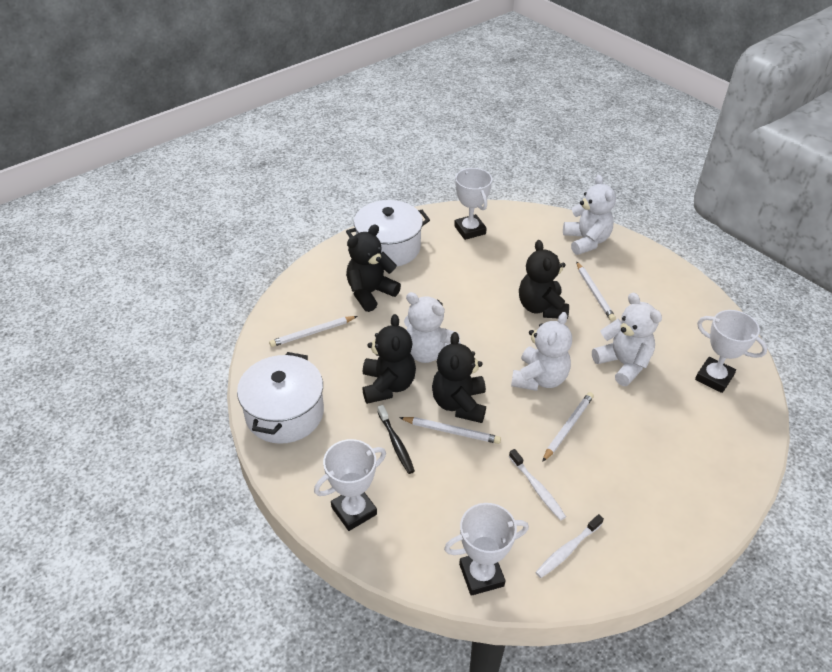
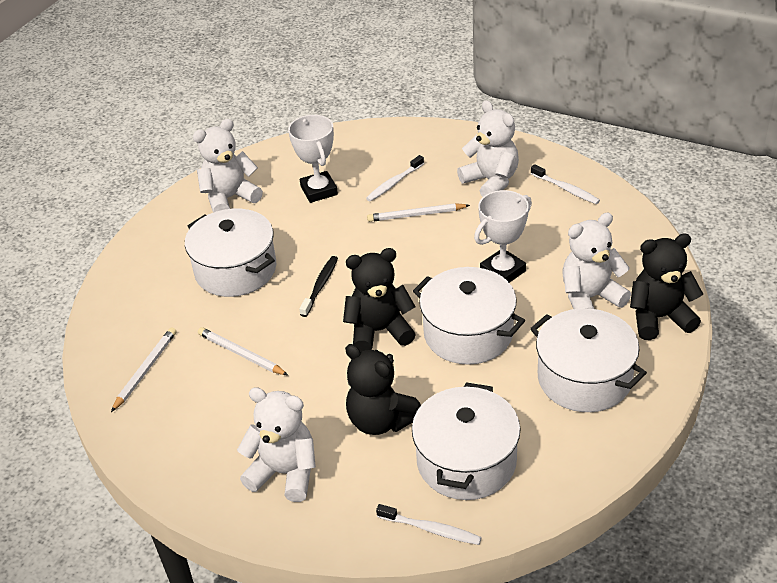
black teddy bear: 4 -> 3
white pencil: 4 -> 3
white pot: 2 -> 4
white toothbrush: 2 -> 3
white trophy: 4 -> 2

